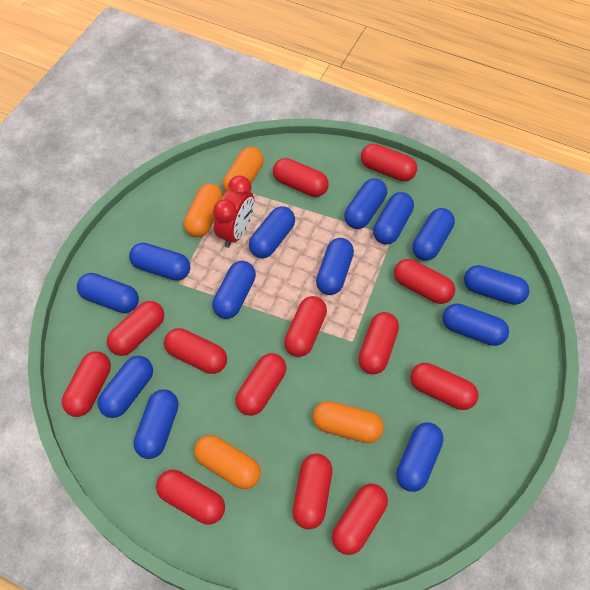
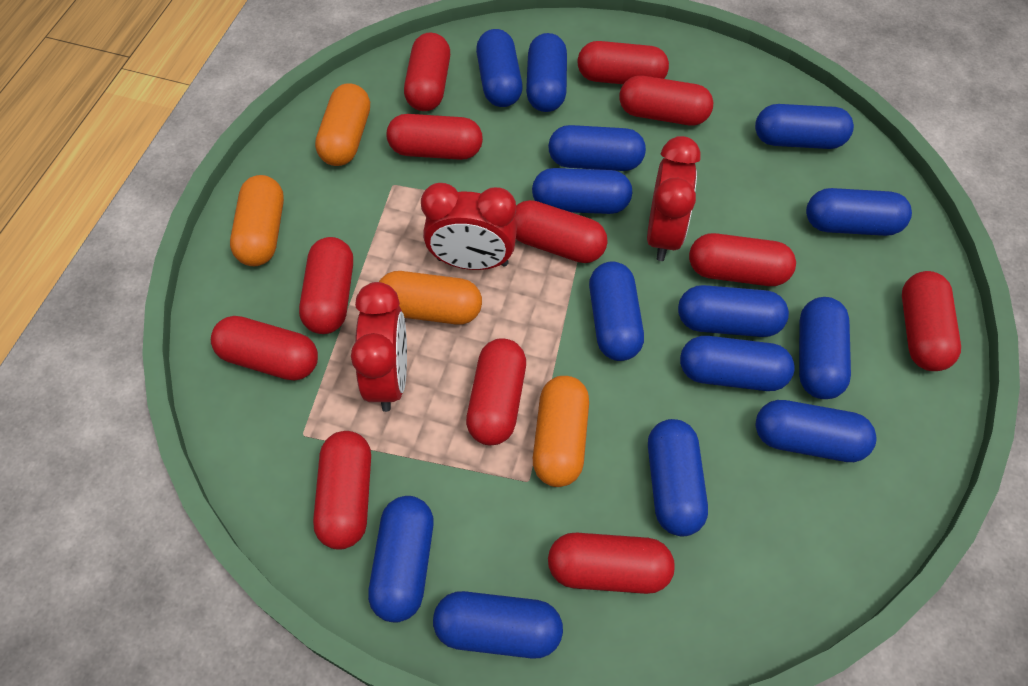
blue capsule: 13 -> 14
red capsule: 13 -> 12
red clock: 1 -> 3

